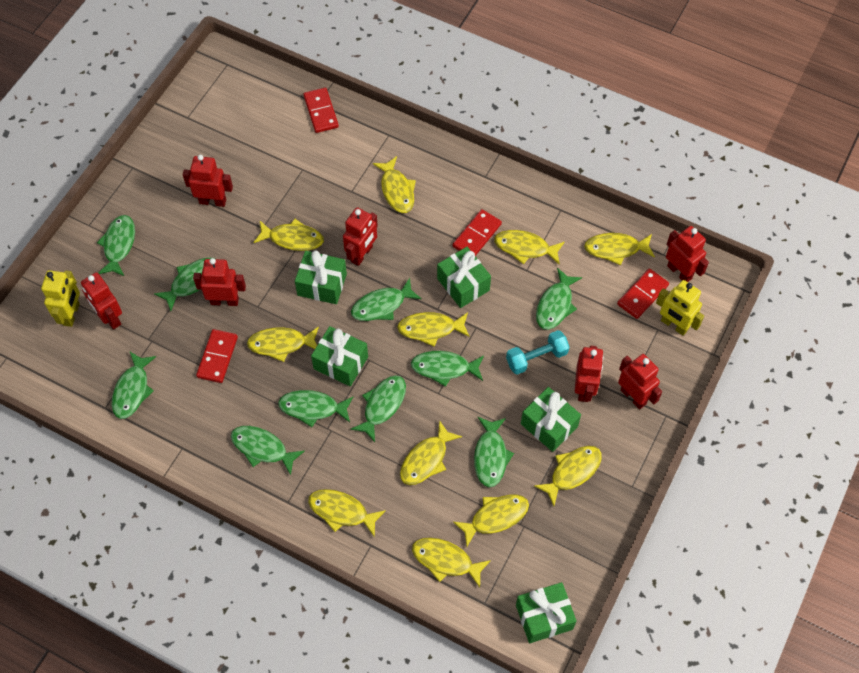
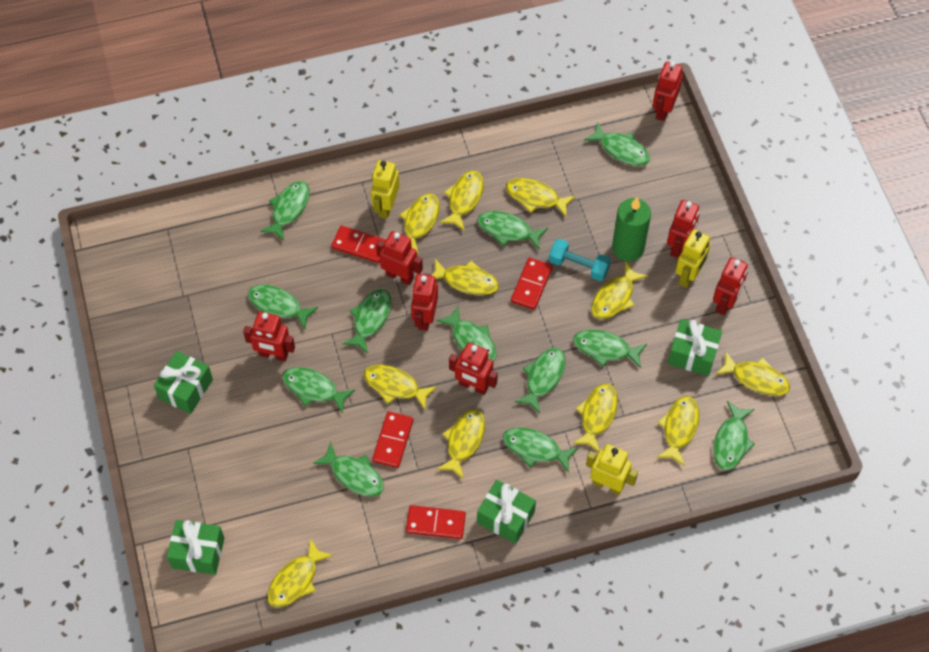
green candle: 0 -> 1
green fish: 10 -> 12
green gift: 5 -> 4
yellow robot: 2 -> 3

